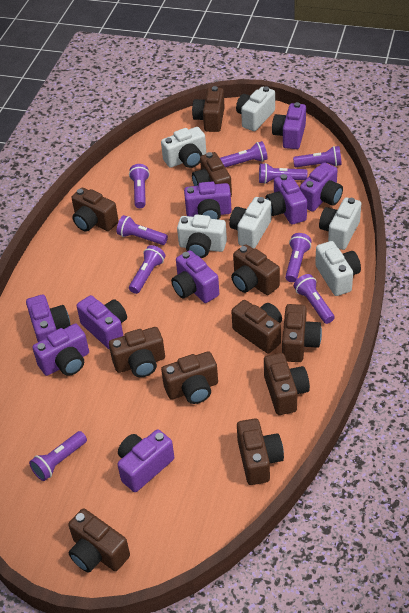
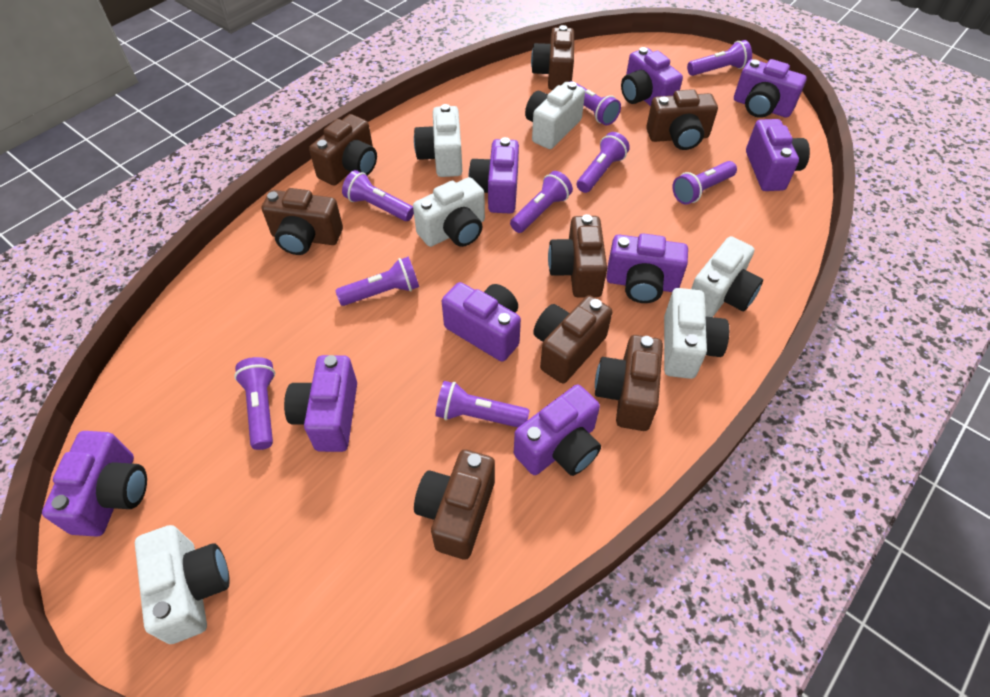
brown camera: 11 -> 8

